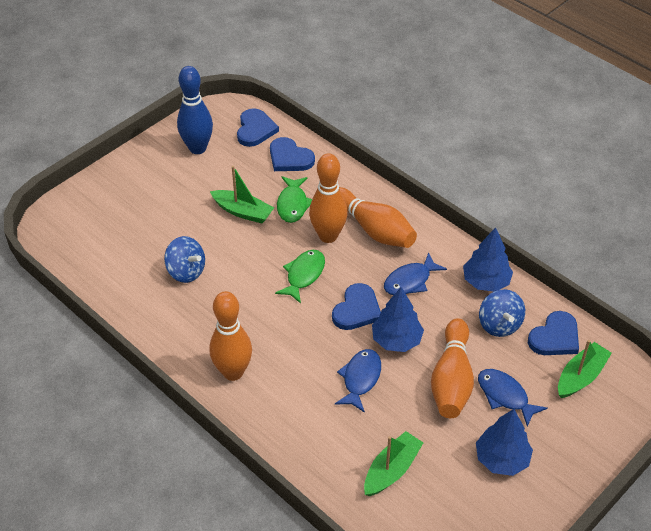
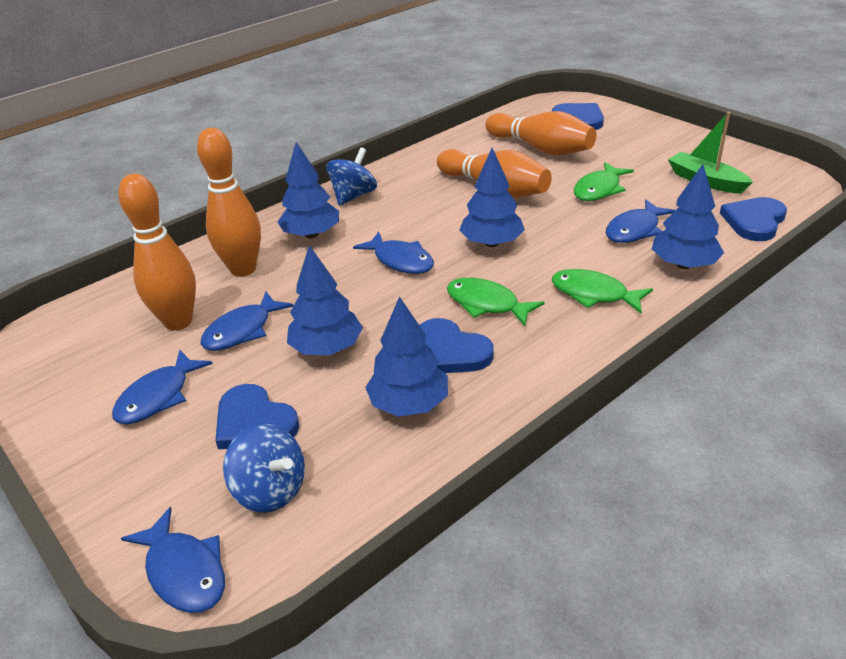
blue bowling pin: 1 -> 0
blue fish: 3 -> 5
blue tree: 3 -> 5
green boat: 3 -> 1
green fish: 2 -> 3

